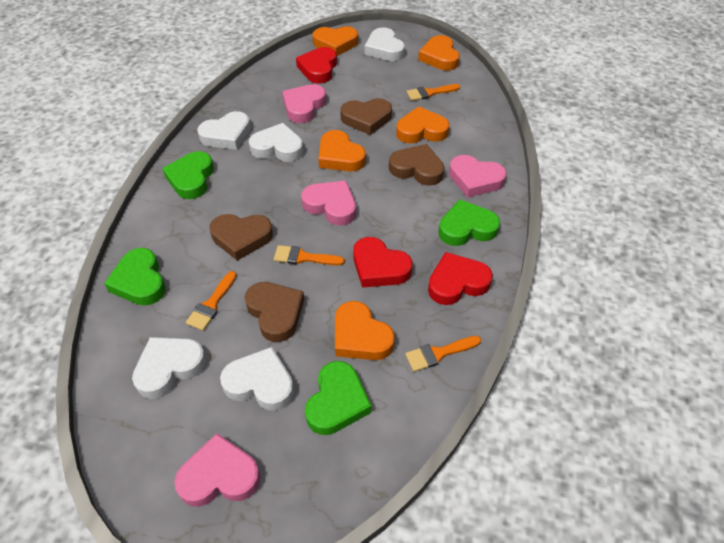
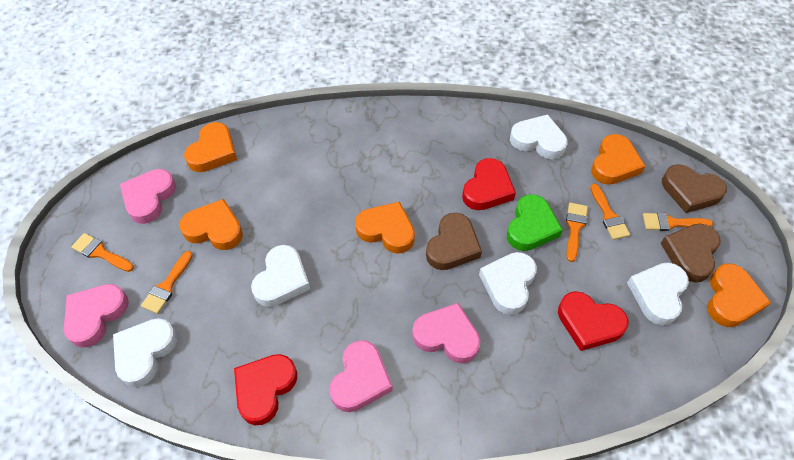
brown heart: 4 -> 3
green heart: 4 -> 1
orange brush: 4 -> 5

